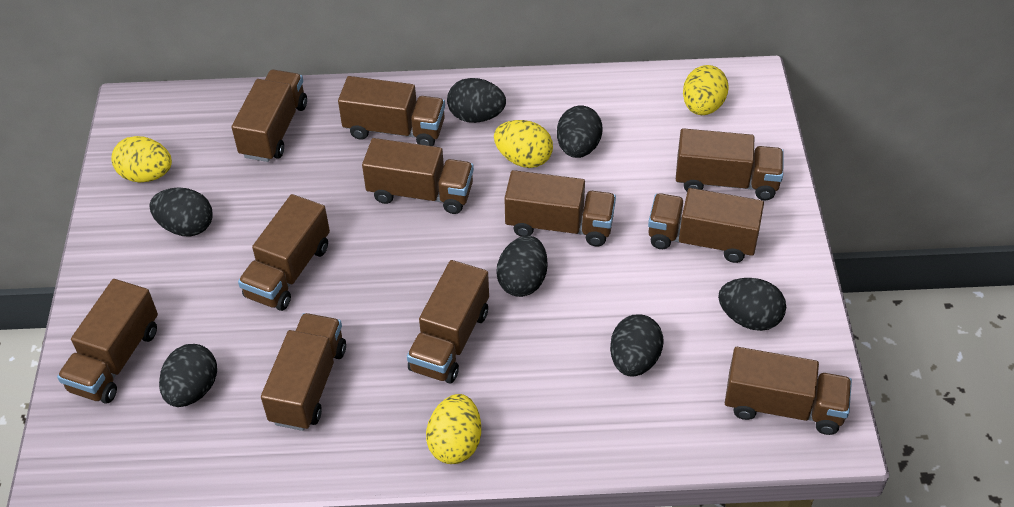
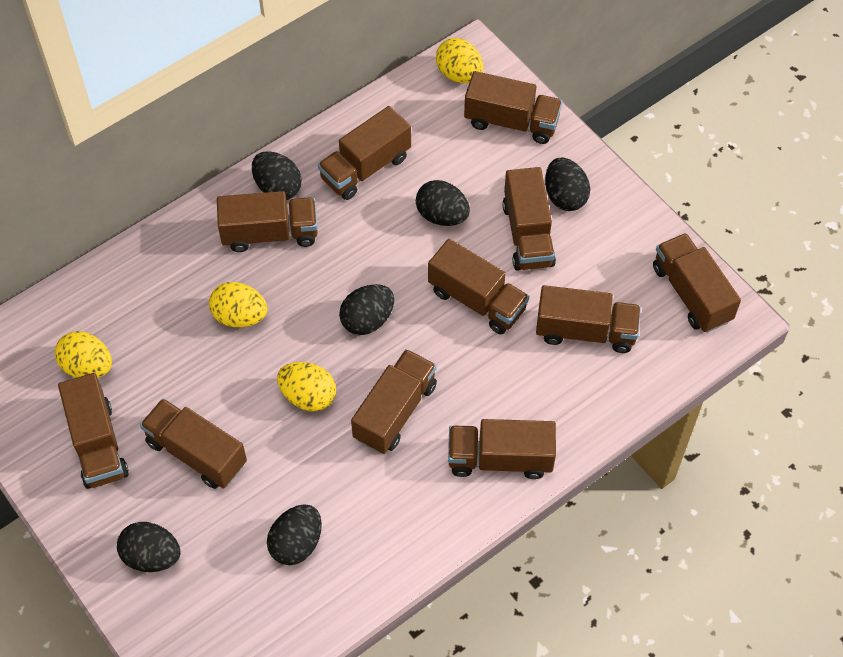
black egg: 7 -> 6

